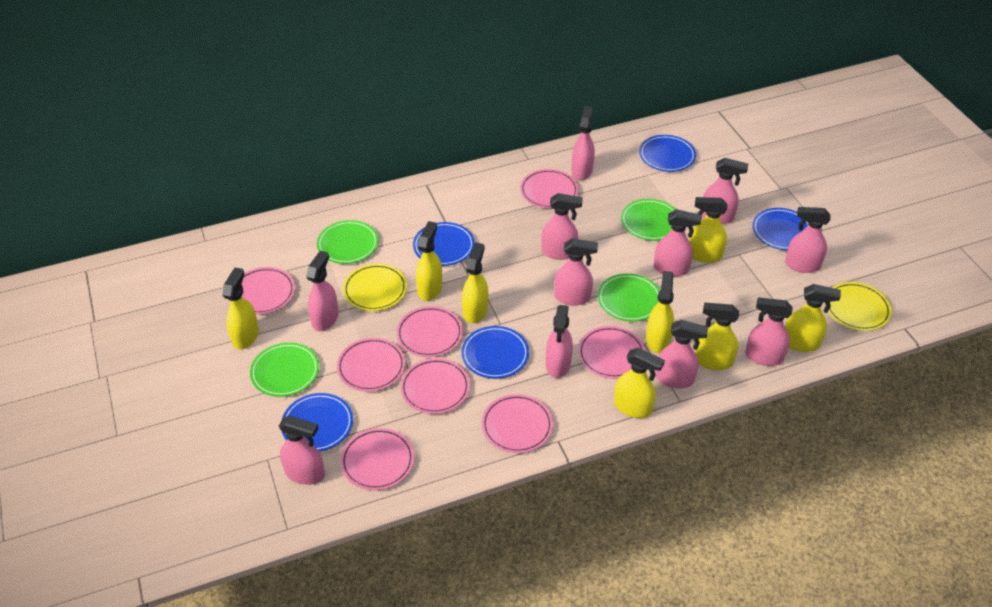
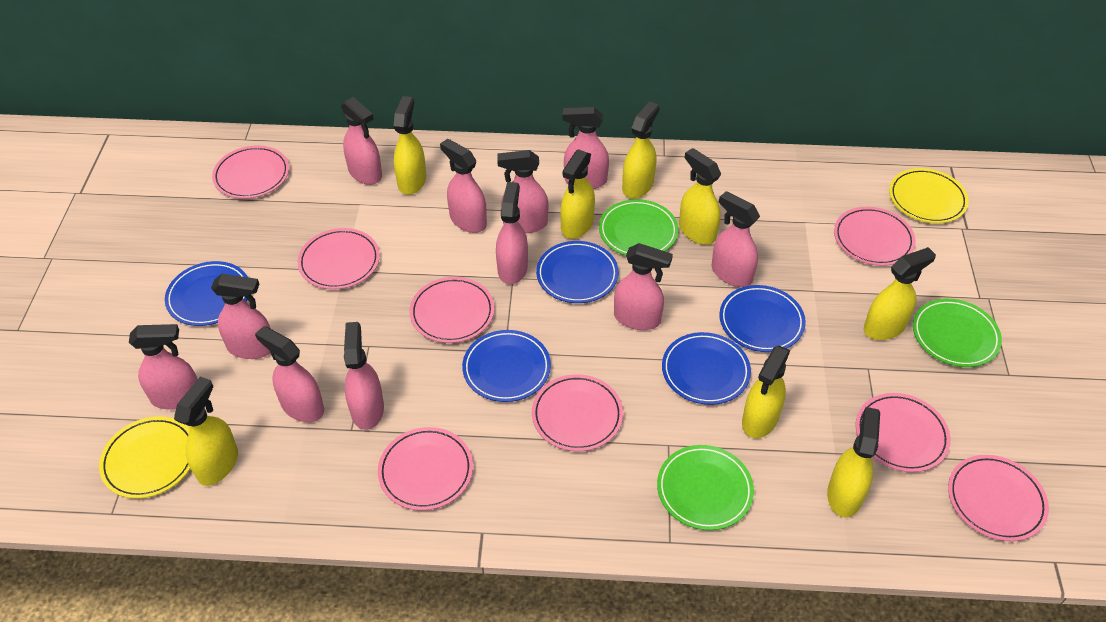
green plate: 4 -> 3

